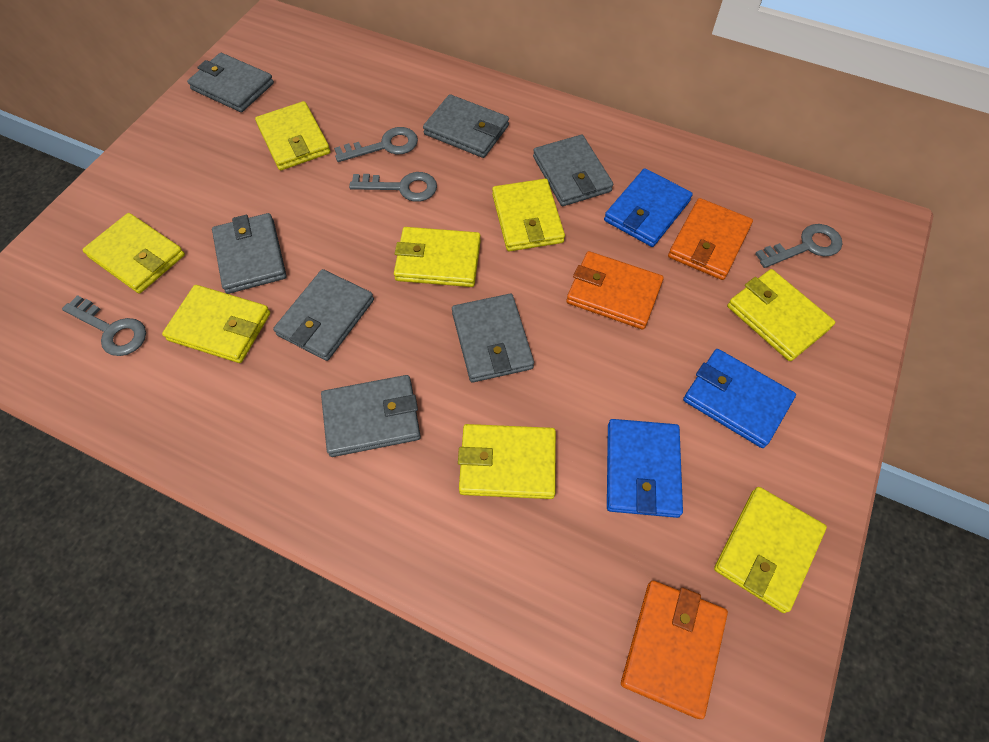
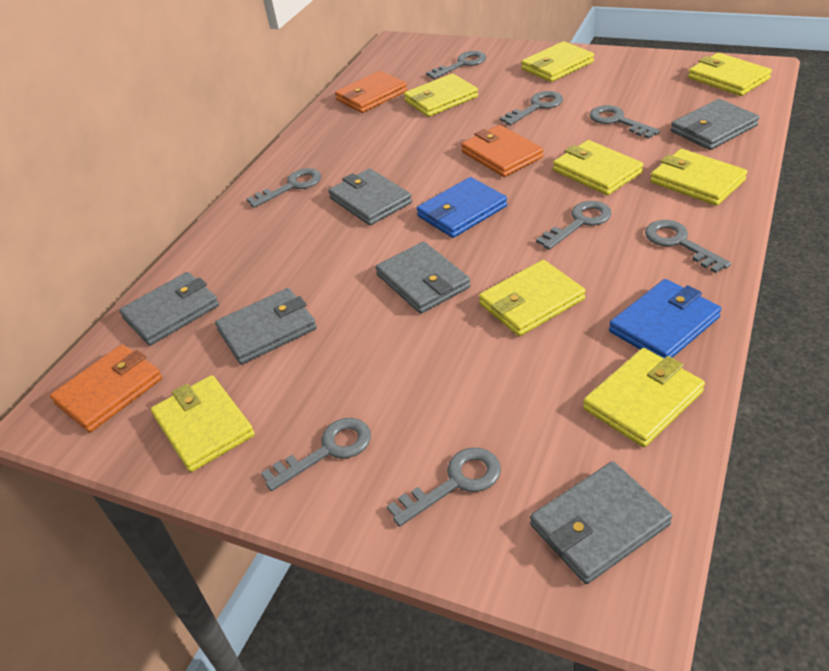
blue wallet: 3 -> 2
grey key: 4 -> 8
grey wallet: 7 -> 6

